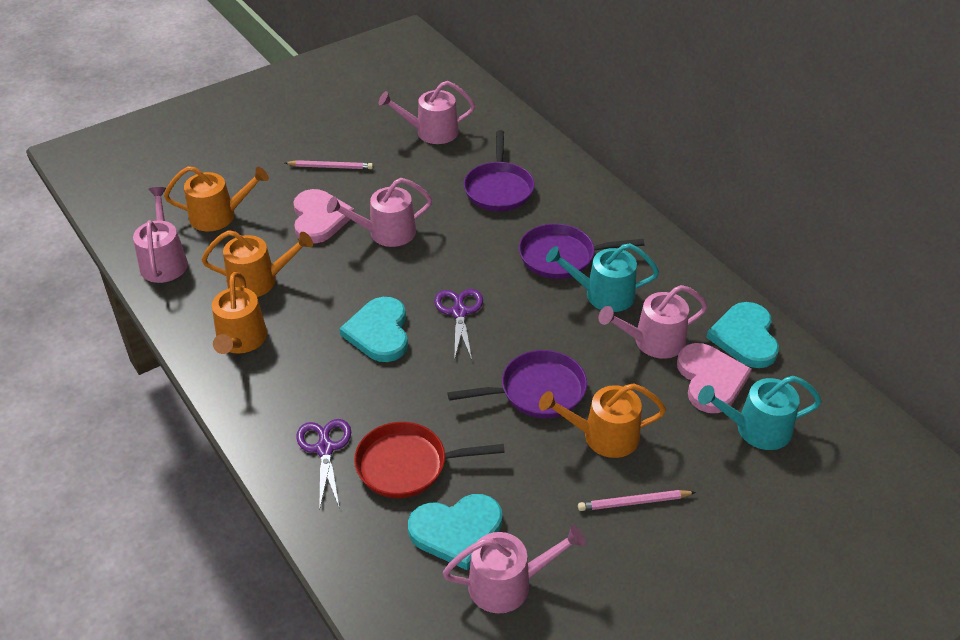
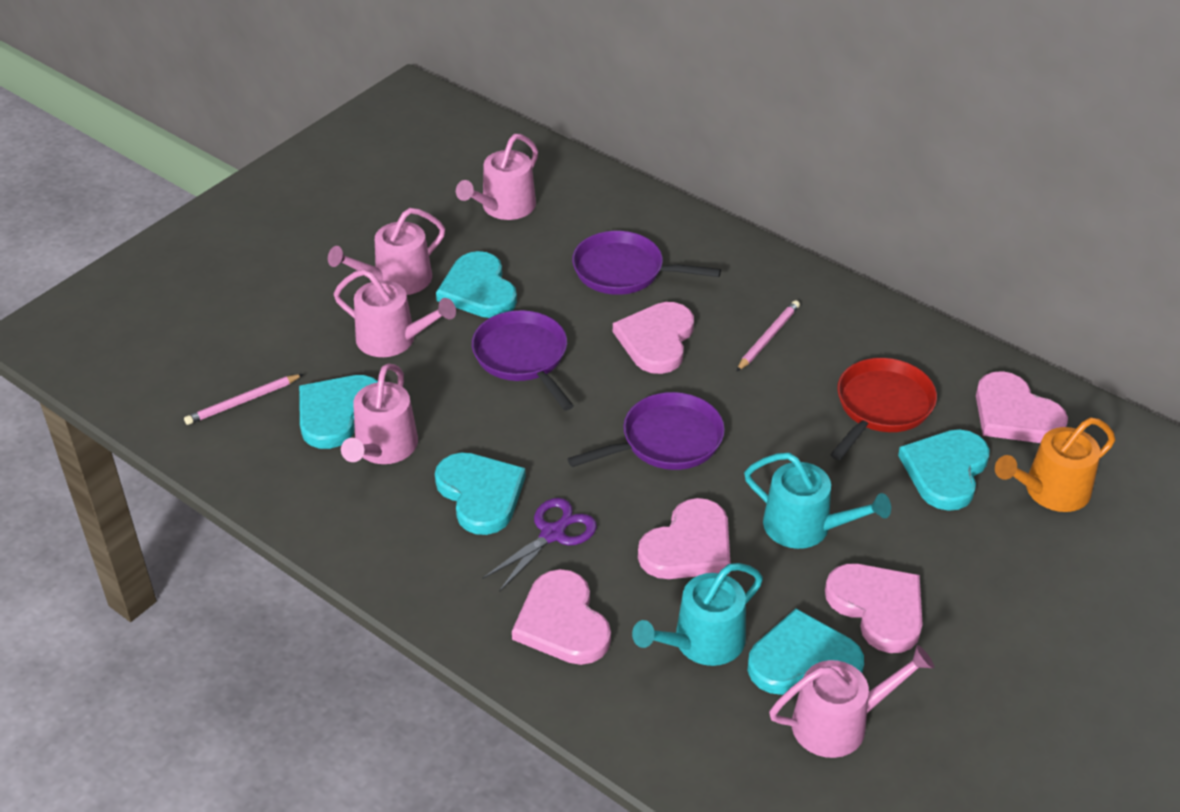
orange watering can: 4 -> 1
pink heart: 2 -> 5
purple scissors: 2 -> 1
turquoise heart: 3 -> 5

